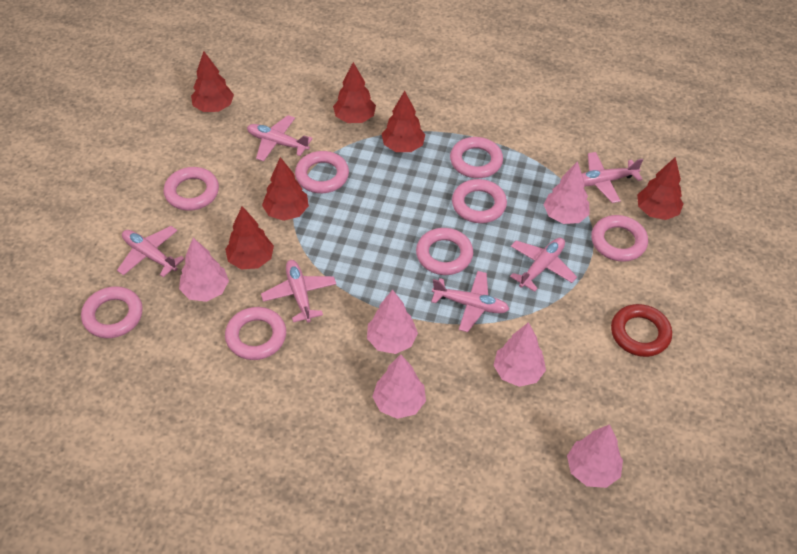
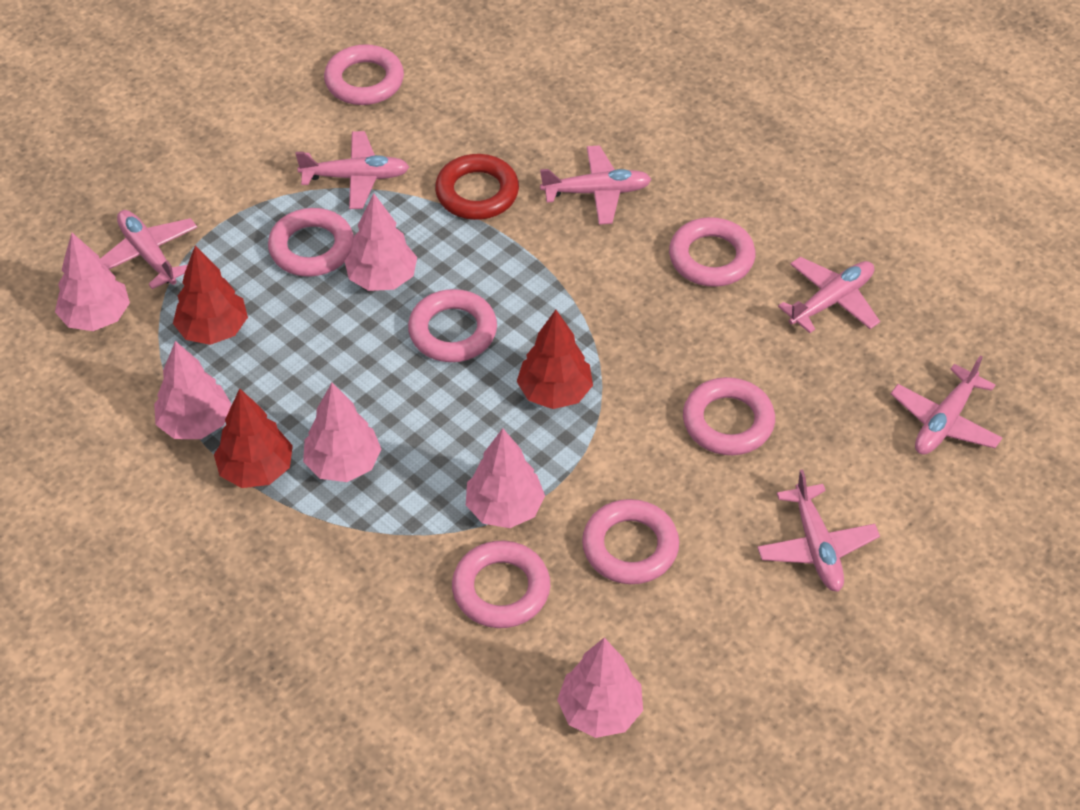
pink ring: 8 -> 7
red tree: 6 -> 3

